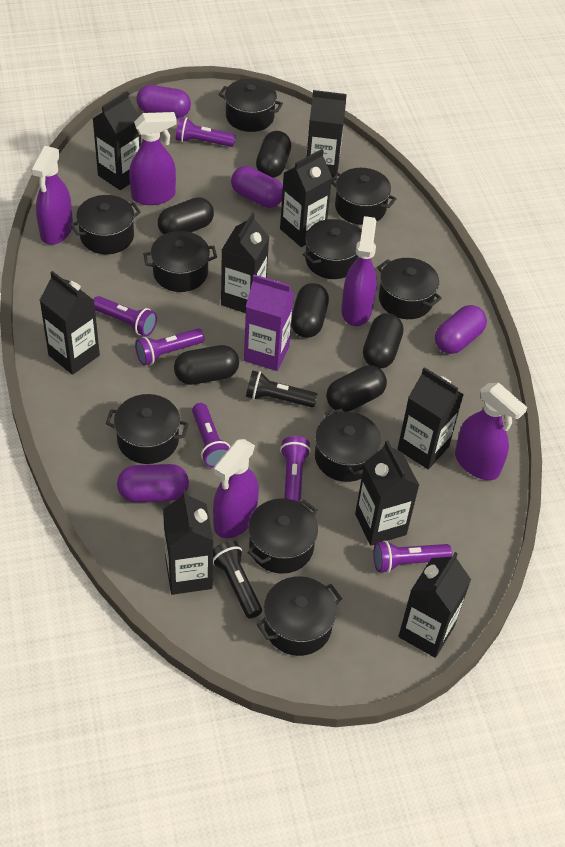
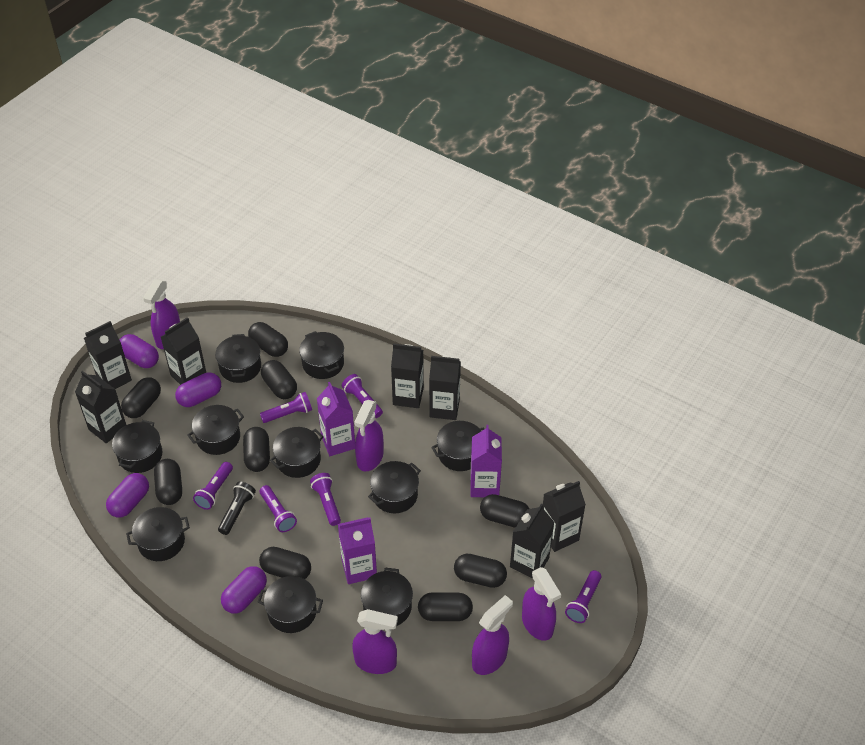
black capsule: 6 -> 9
black carton: 9 -> 7
black flashlight: 2 -> 1
purple carton: 1 -> 3

